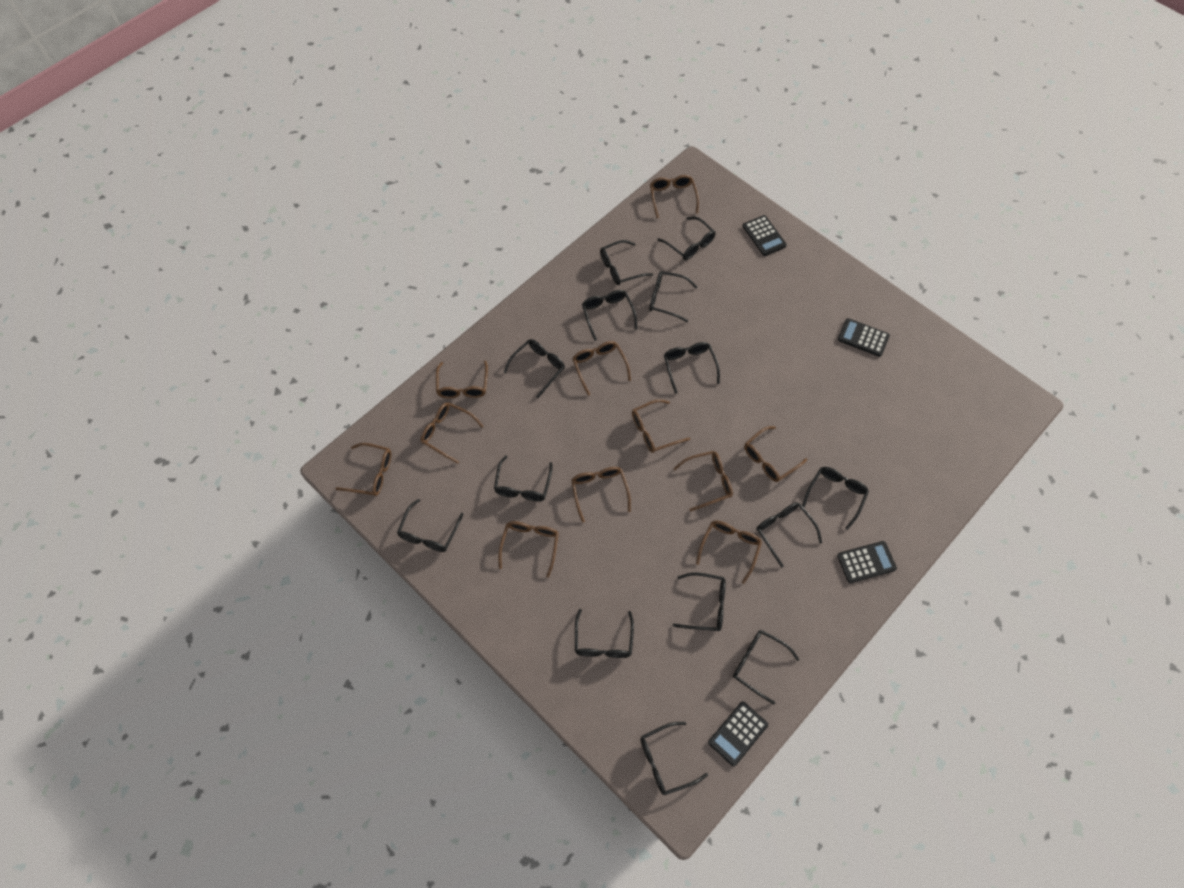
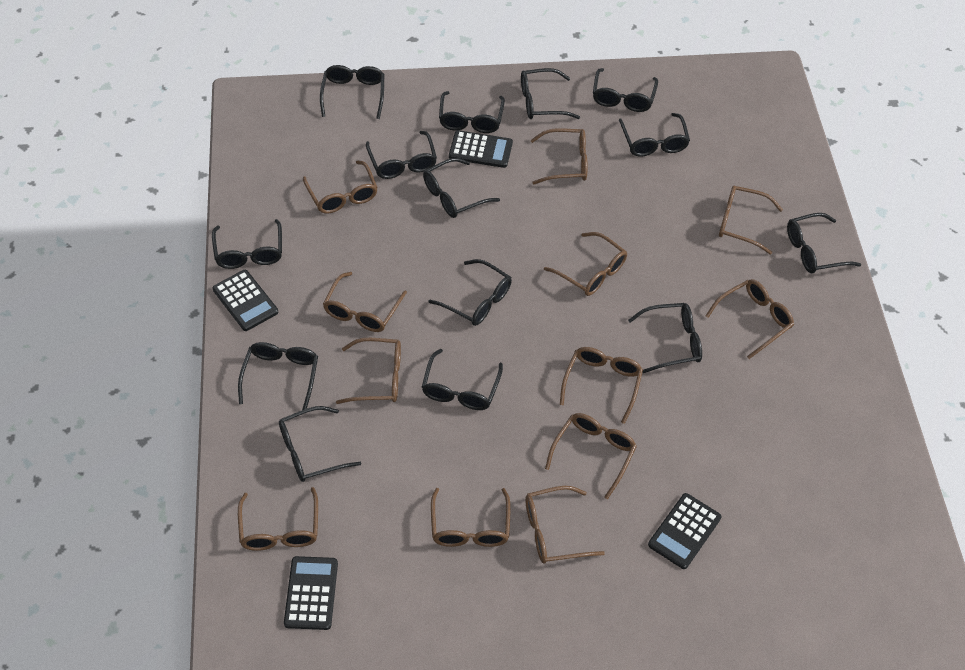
brown glasses: 11 -> 12

